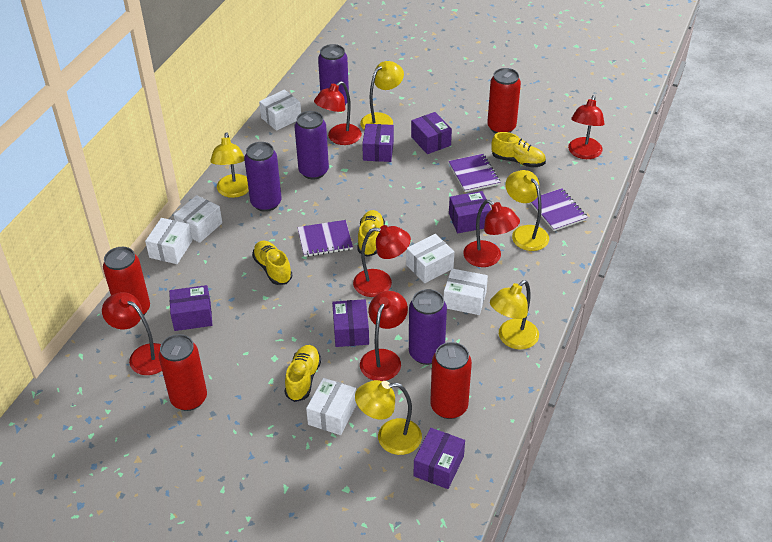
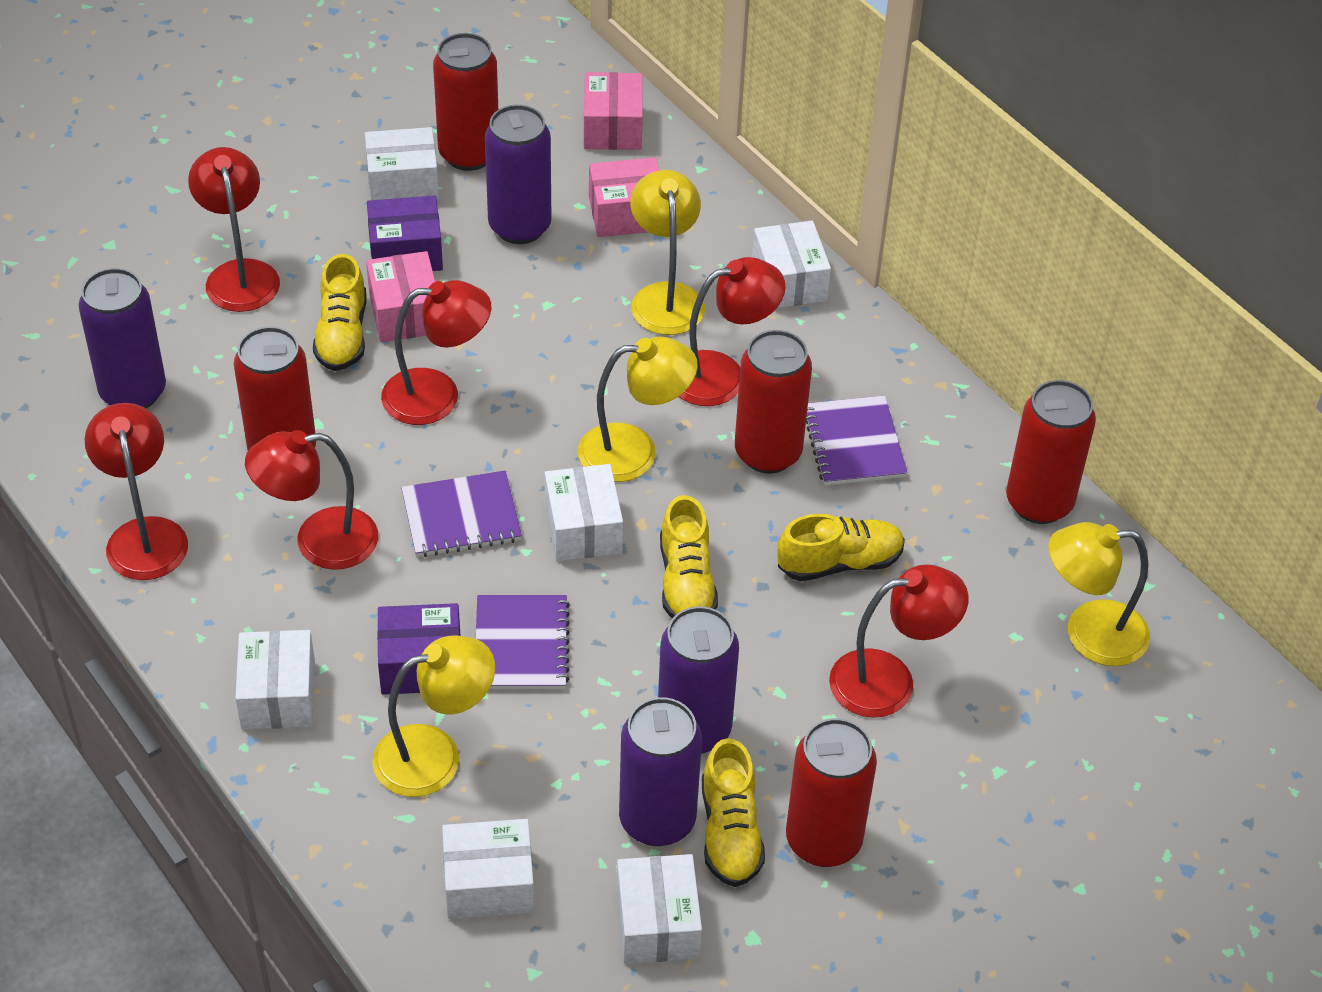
pink box: 0 -> 3
purple box: 6 -> 2
red can: 4 -> 5
yellow lamp: 5 -> 4

